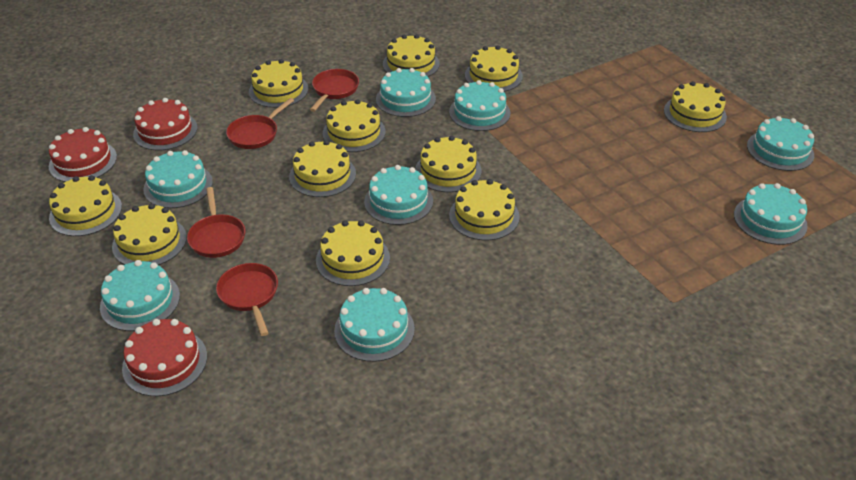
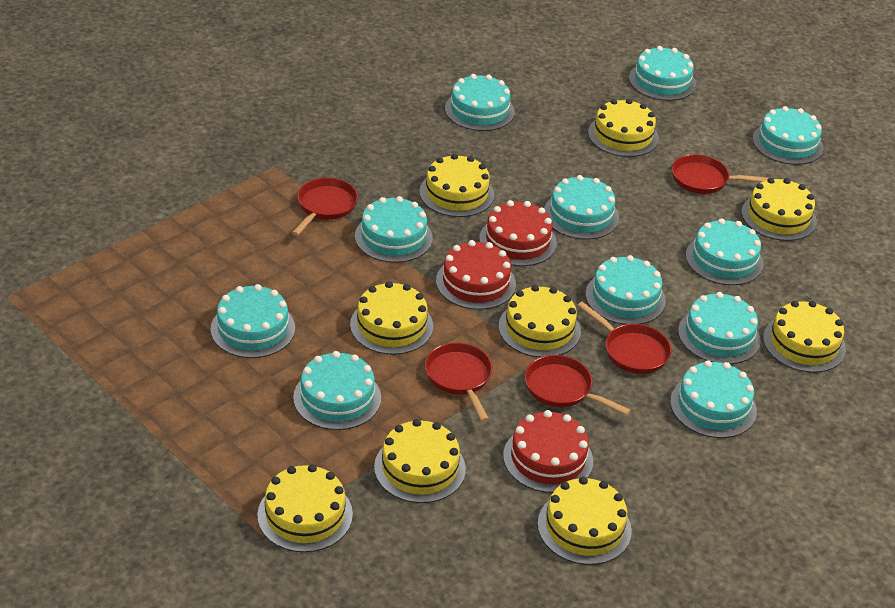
red pan: 4 -> 5
turquoise cake: 8 -> 11
yellow cake: 11 -> 9

